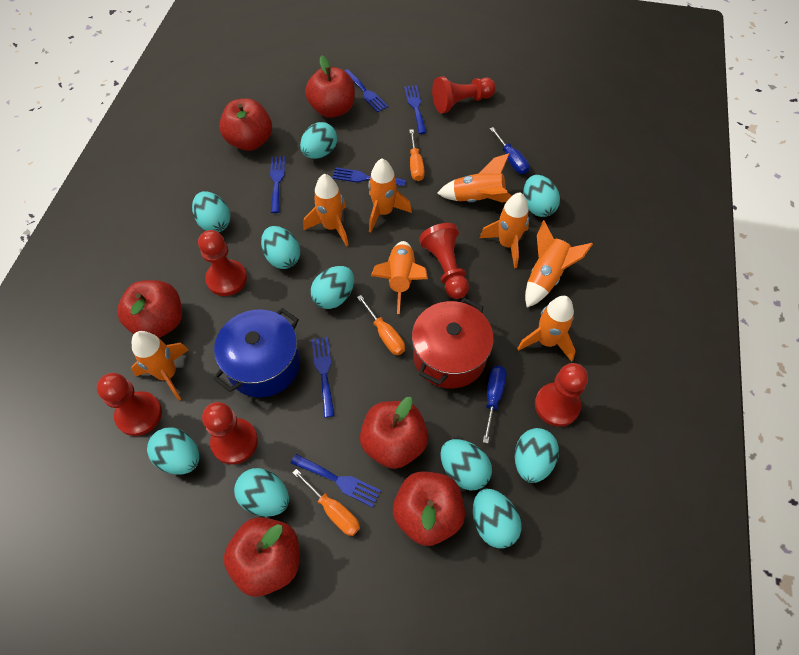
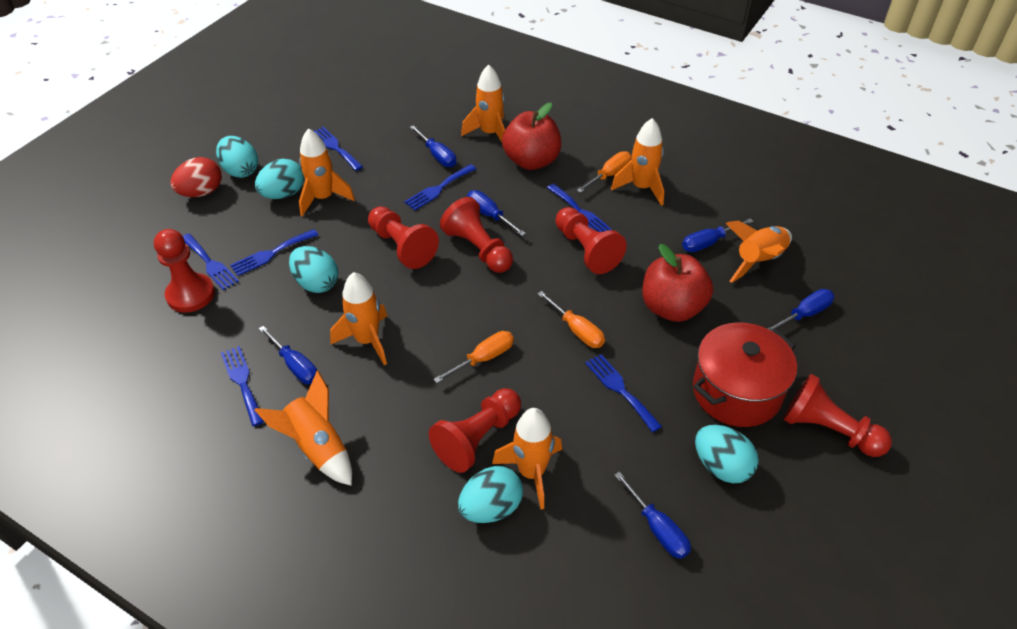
blue fork: 6 -> 7
blue pot: 1 -> 0
blue screwdriver: 2 -> 6
orange rocket: 8 -> 7
red apple: 6 -> 2
red egg: 0 -> 1
turquoise egg: 10 -> 5

